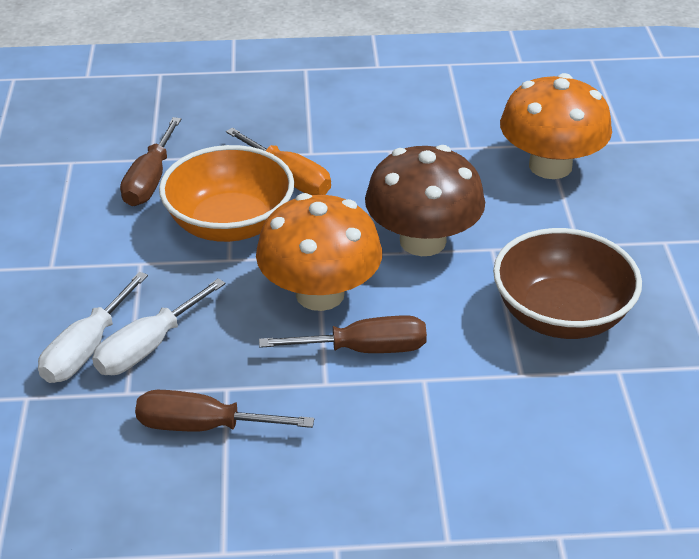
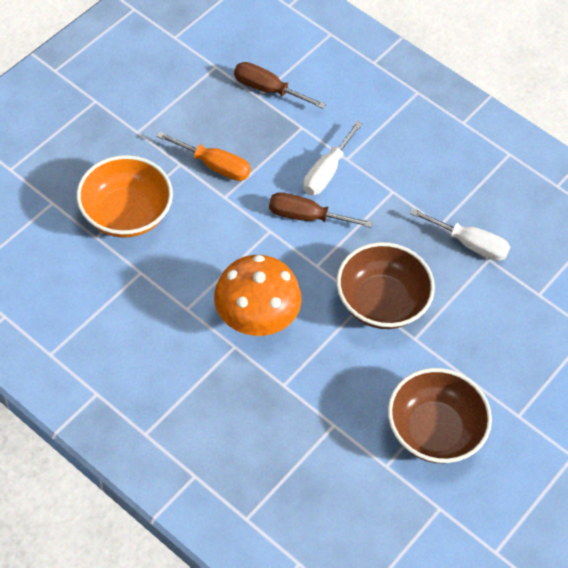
brown bowl: 1 -> 2
brown mushroom: 1 -> 0
brown screwdriver: 3 -> 2
orange mushroom: 2 -> 1

